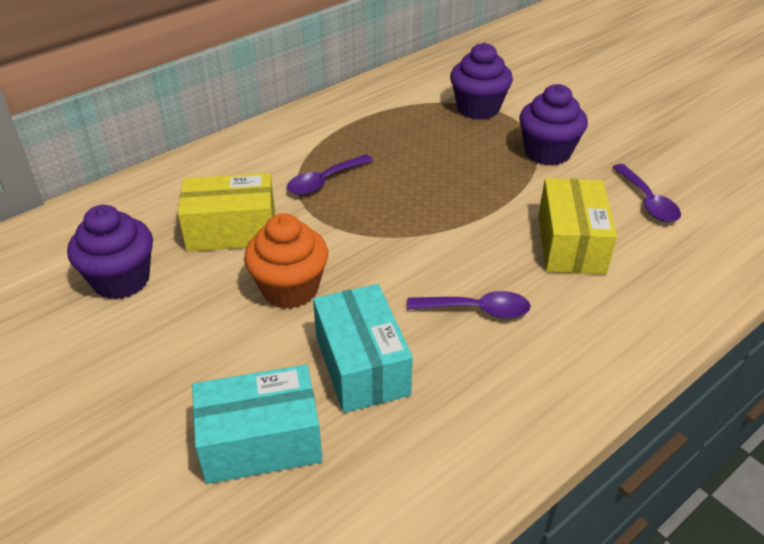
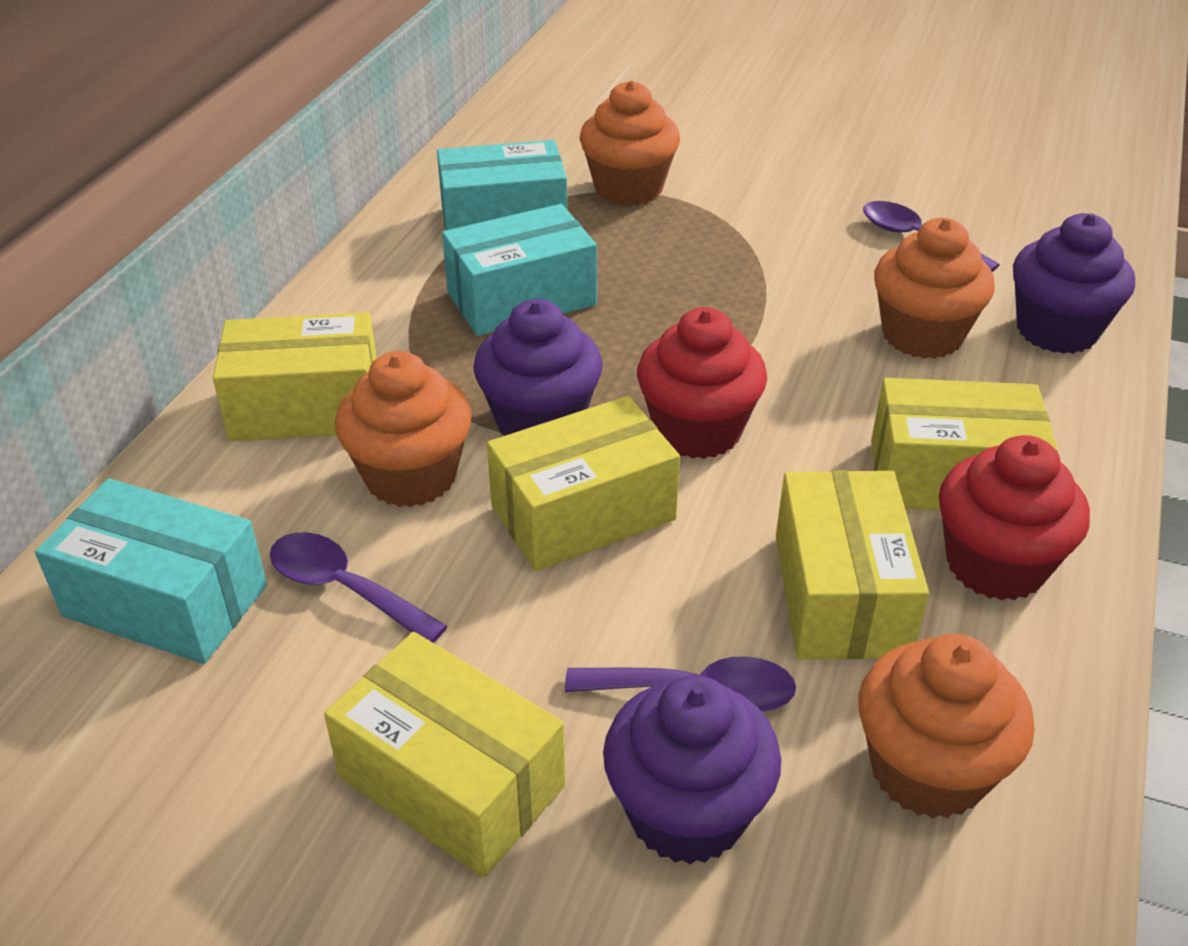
orange cupcake: 1 -> 4
red cupcake: 0 -> 2
turquoise box: 2 -> 3
yellow box: 2 -> 5

